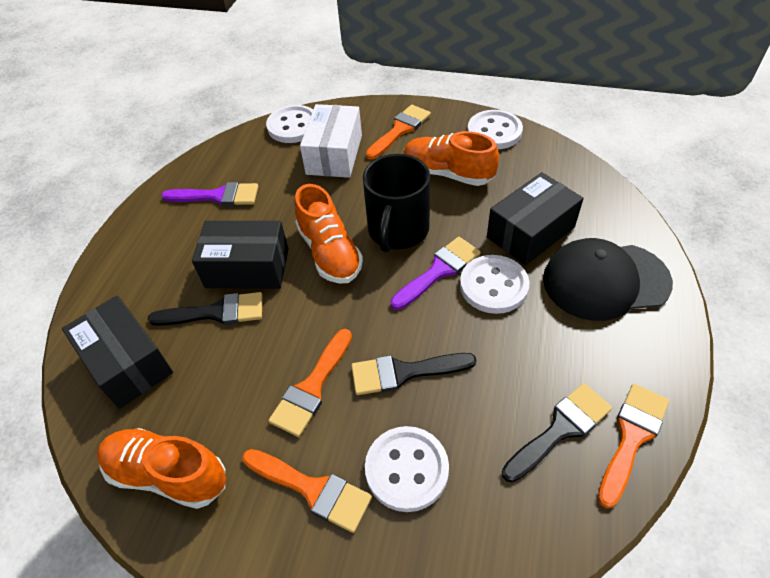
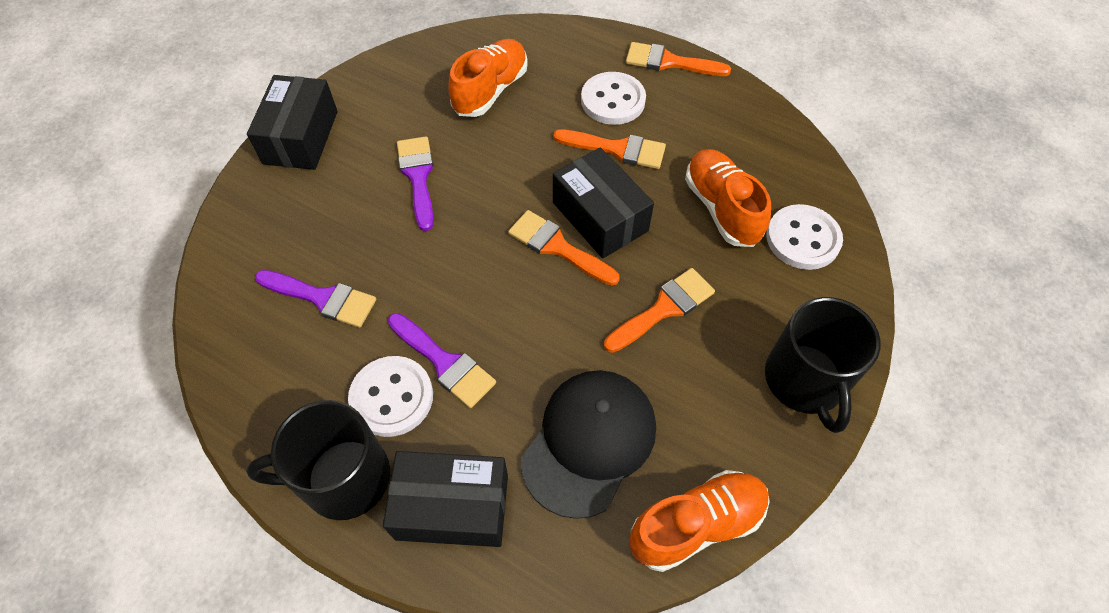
black brush: 3 -> 0
black mug: 1 -> 2
purple brush: 2 -> 3
white box: 1 -> 0
white button: 4 -> 3

